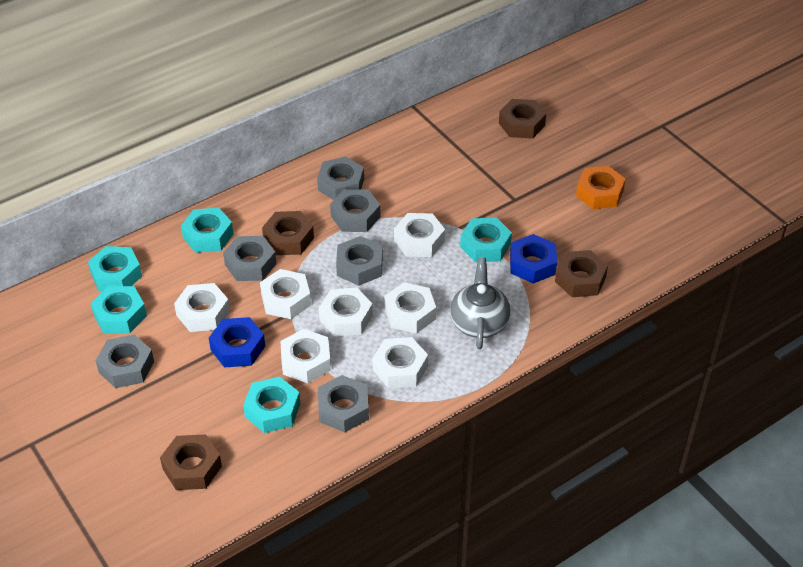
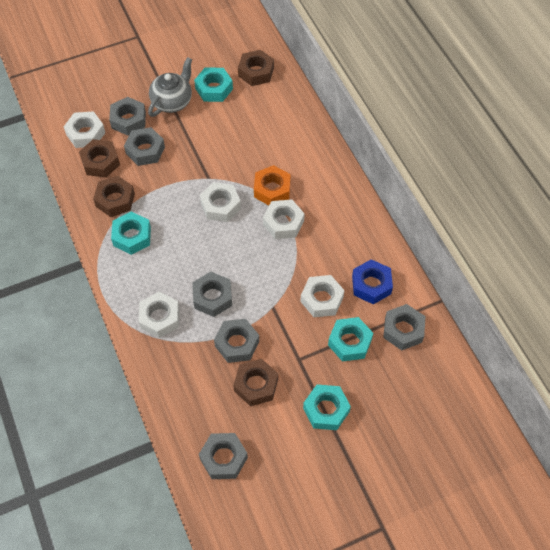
blue nut: 2 -> 1
turquoise nut: 5 -> 4
white nut: 7 -> 5

